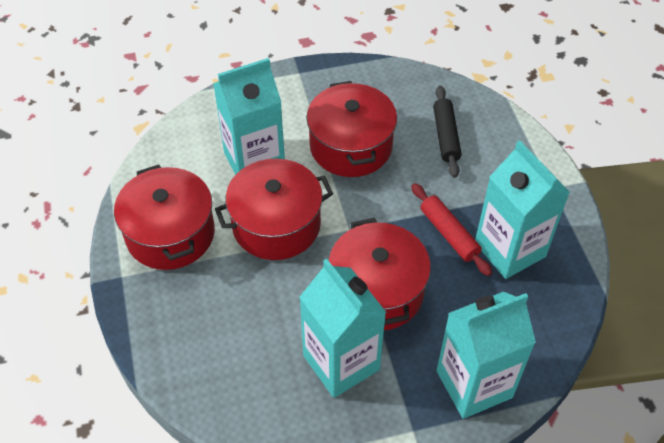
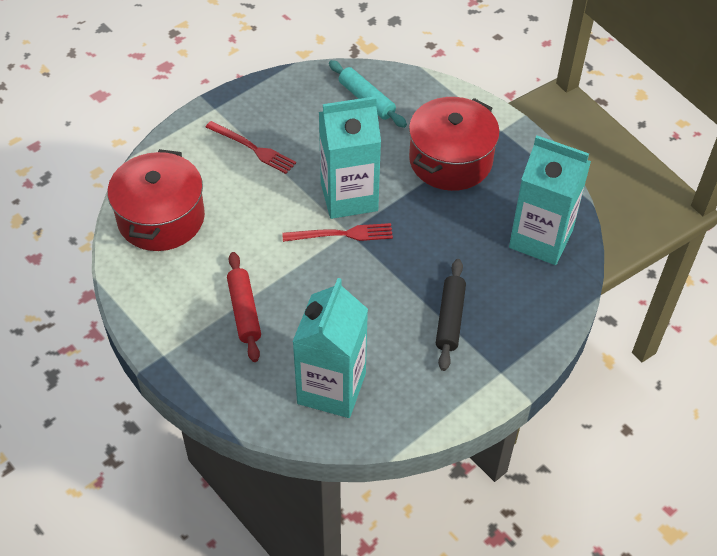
red fork: 0 -> 2
red pot: 4 -> 2
turquoise carton: 4 -> 3
turquoise rolling pin: 0 -> 1

